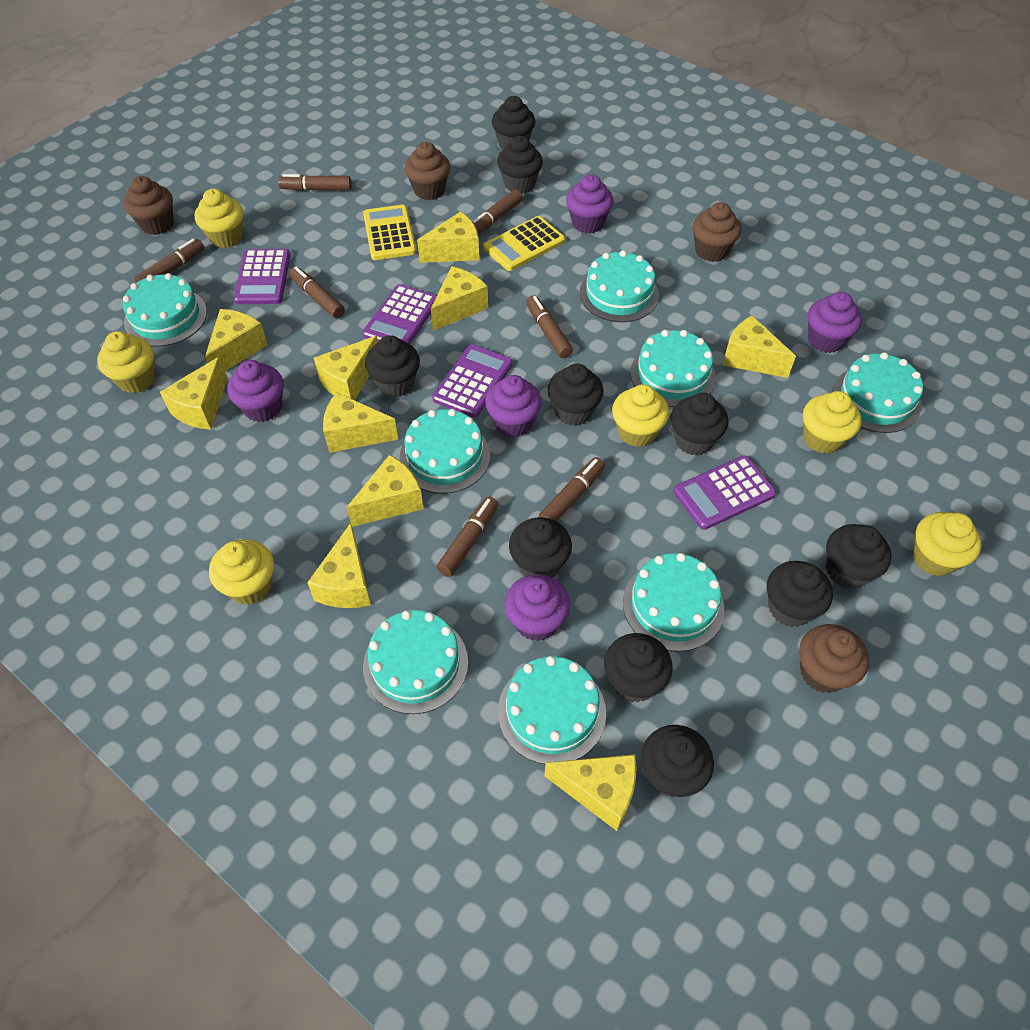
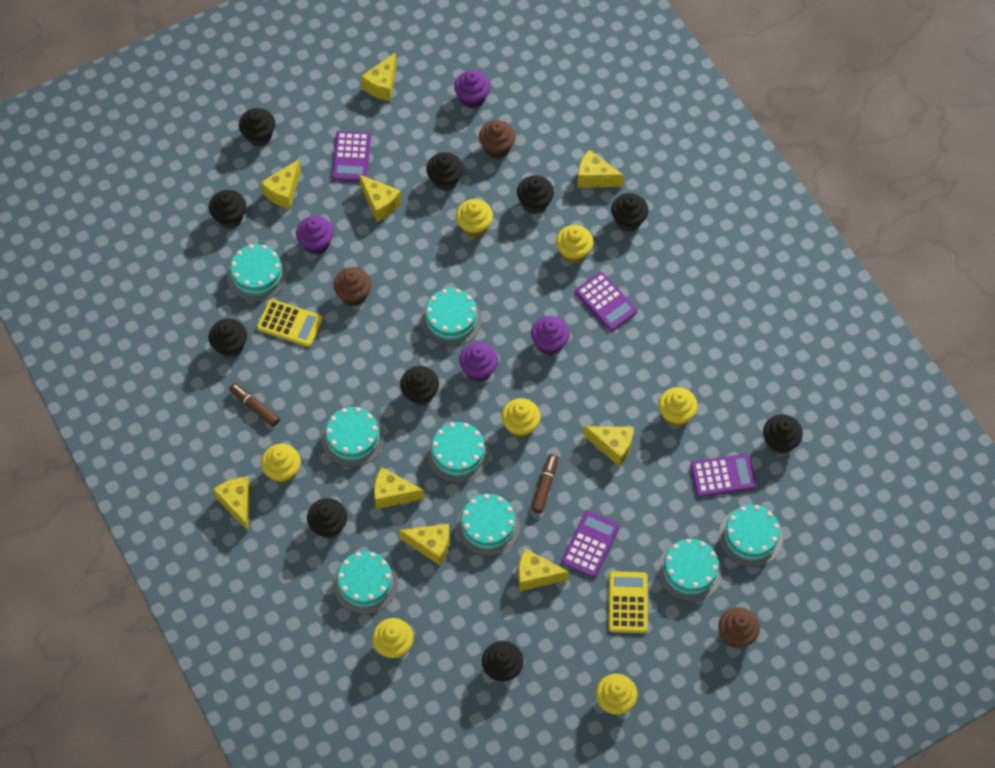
brown cupcake: 4 -> 3
brown marker: 7 -> 2
purple cupcake: 5 -> 4
yellow cheese: 10 -> 9
yellow cupcake: 6 -> 7

